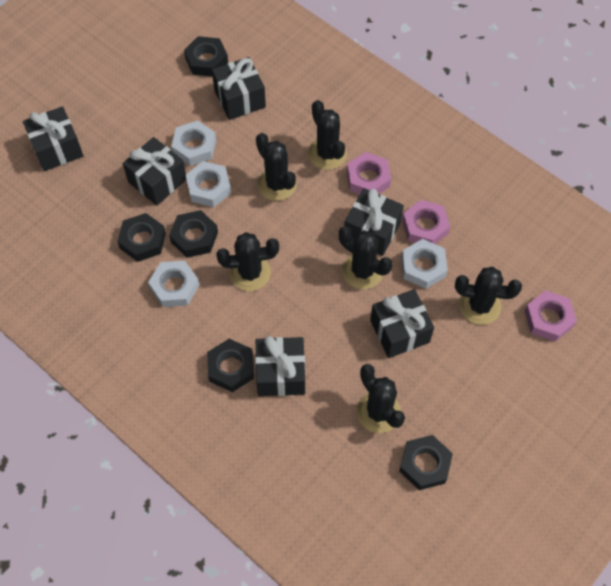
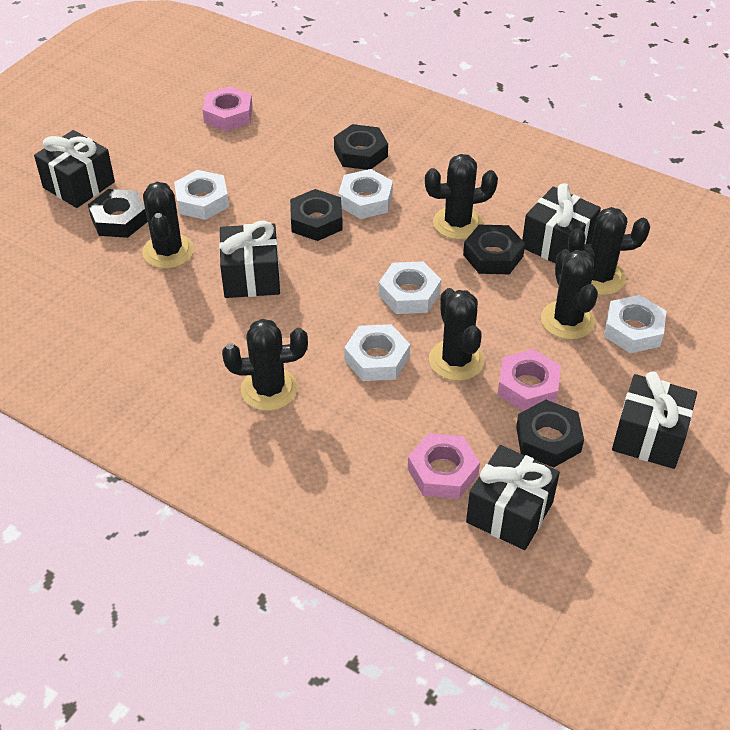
black gift: 6 -> 5
white nut: 4 -> 5

